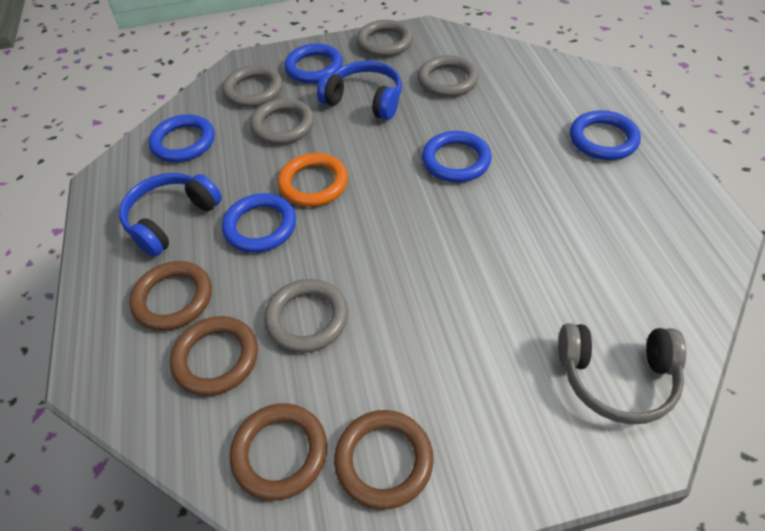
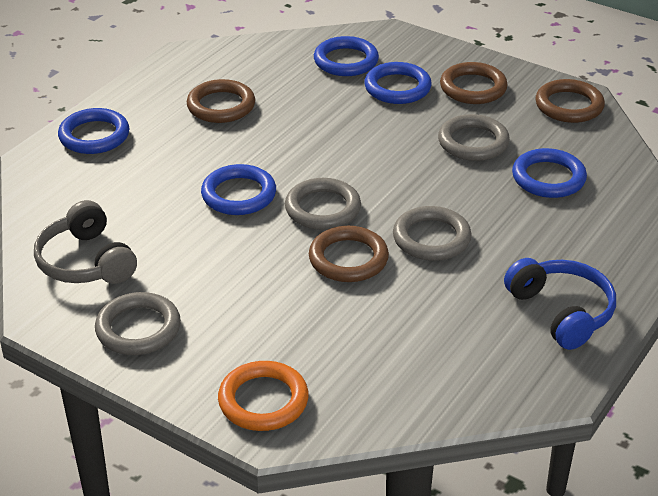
blue headphones: 2 -> 1
grey ring: 5 -> 4

